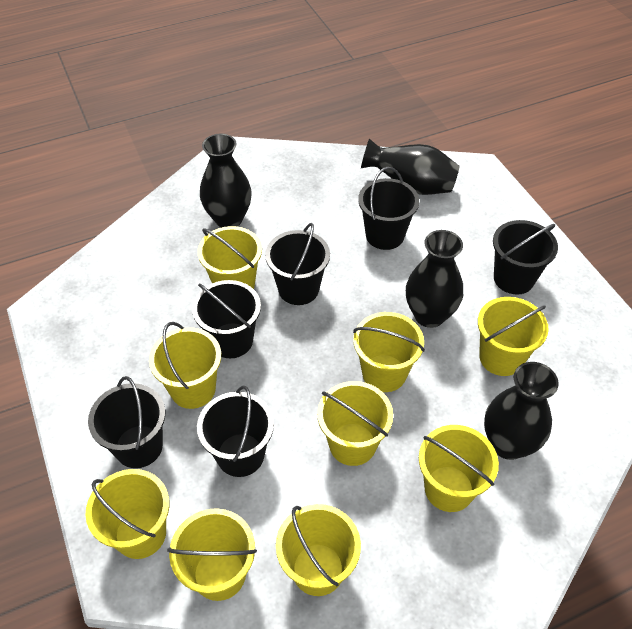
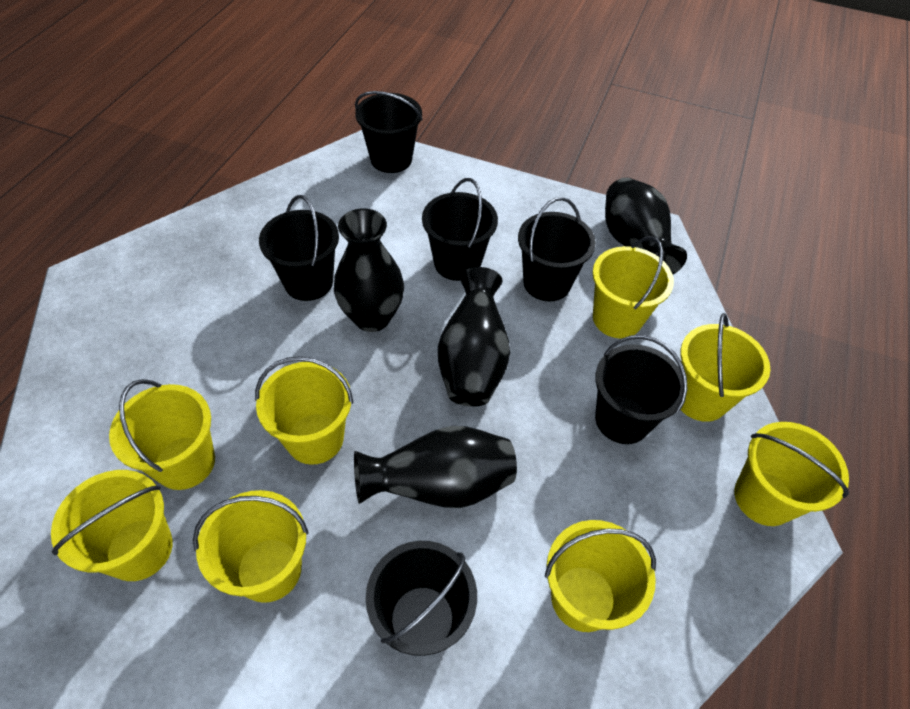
yellow bucket: 9 -> 8

